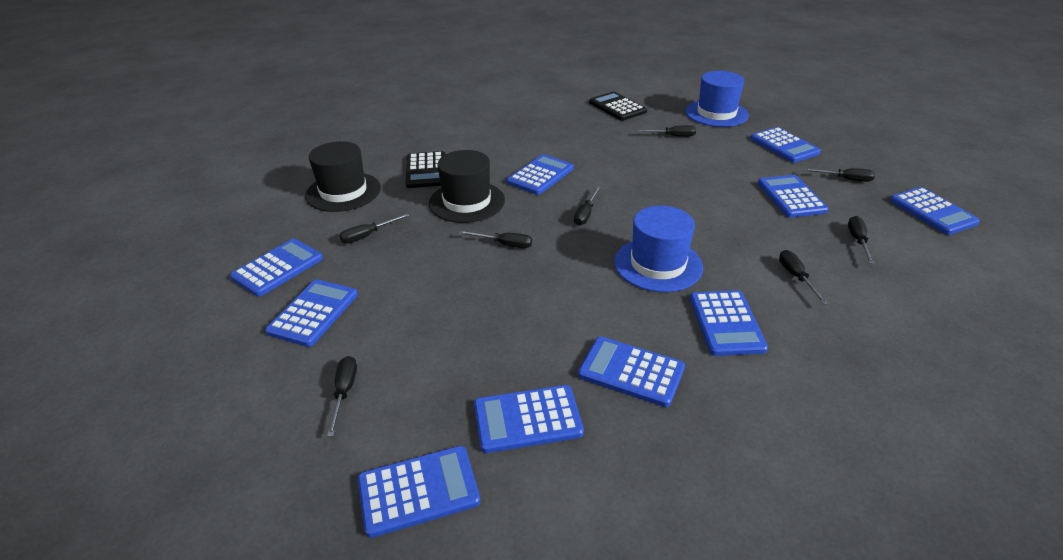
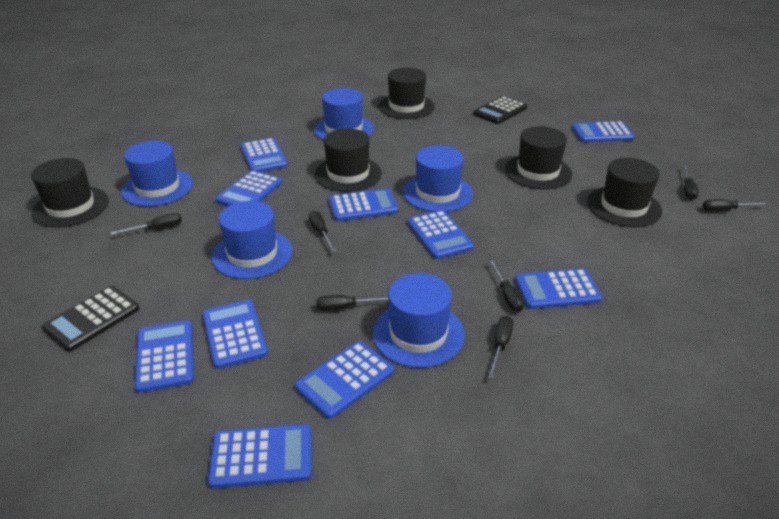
black hat: 2 -> 5
black screwdriver: 8 -> 7
blue hat: 2 -> 5

